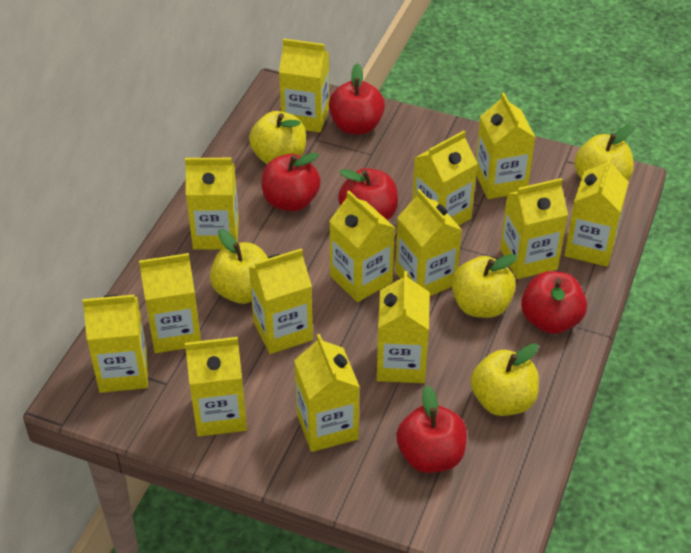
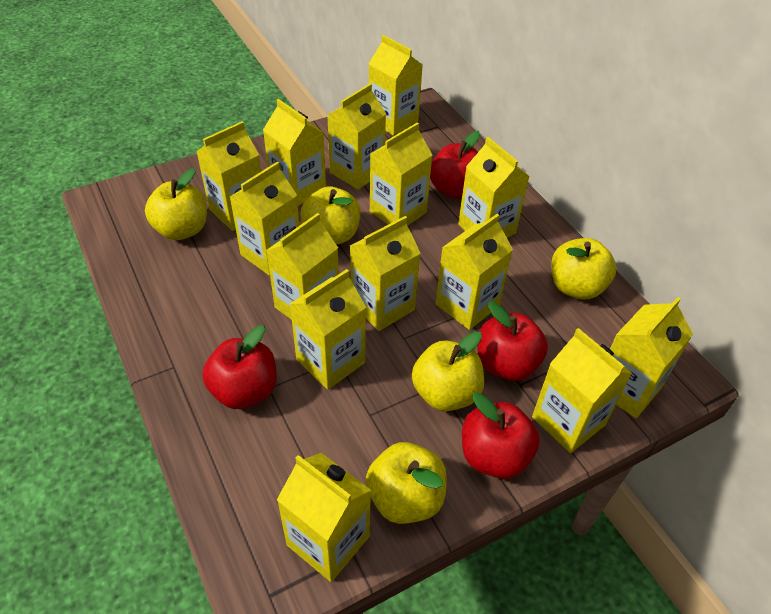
red apple: 5 -> 4

